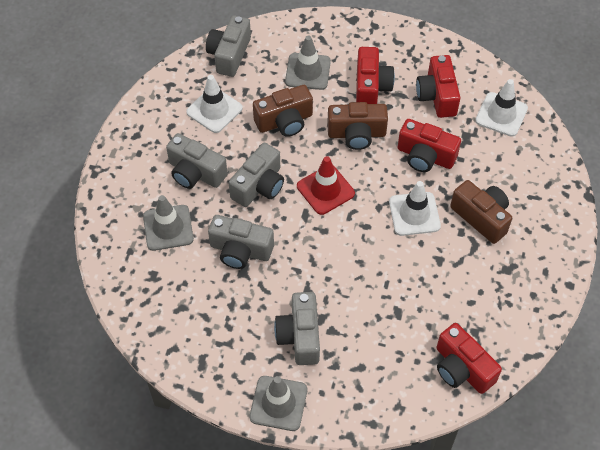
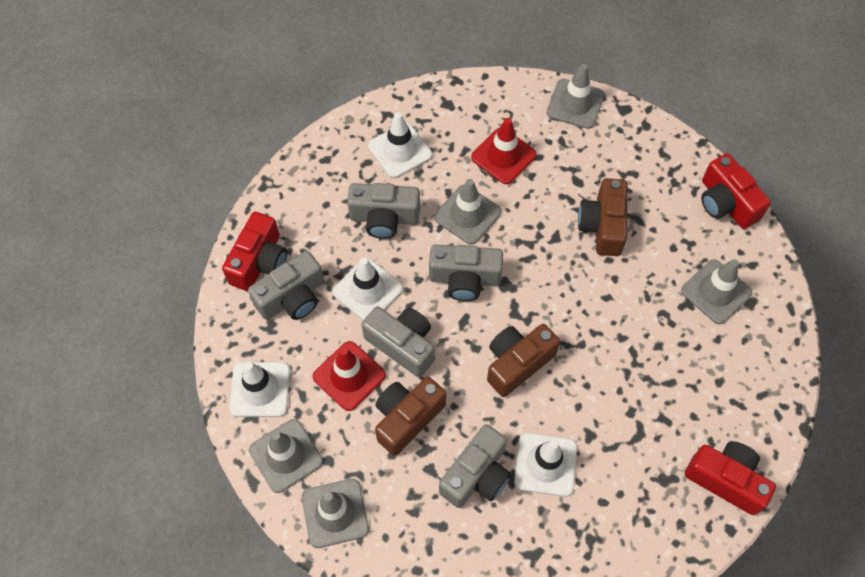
grey traffic cone: 3 -> 5
red camera: 4 -> 3
red traffic cone: 1 -> 2
white traffic cone: 3 -> 4

